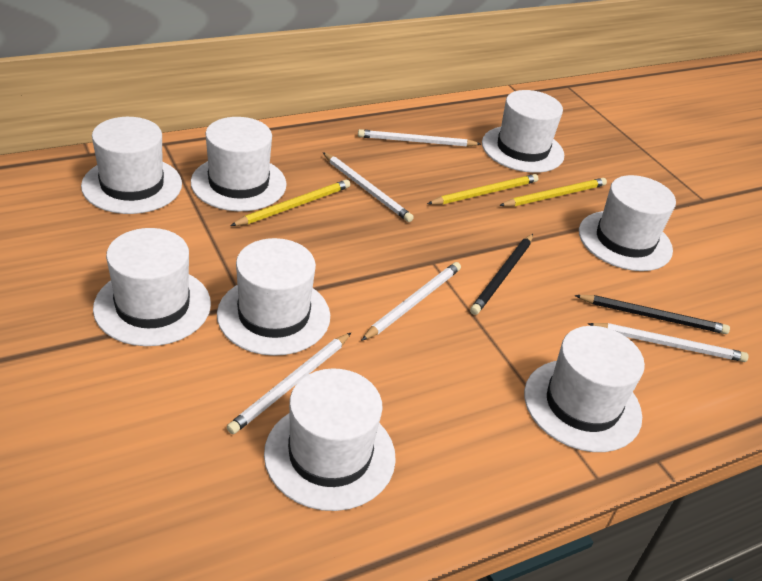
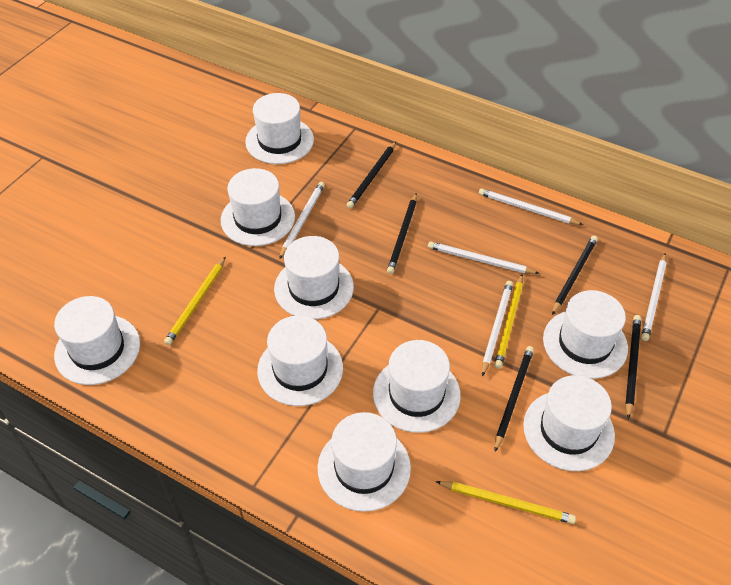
black pencil: 2 -> 5
white hat: 8 -> 9

